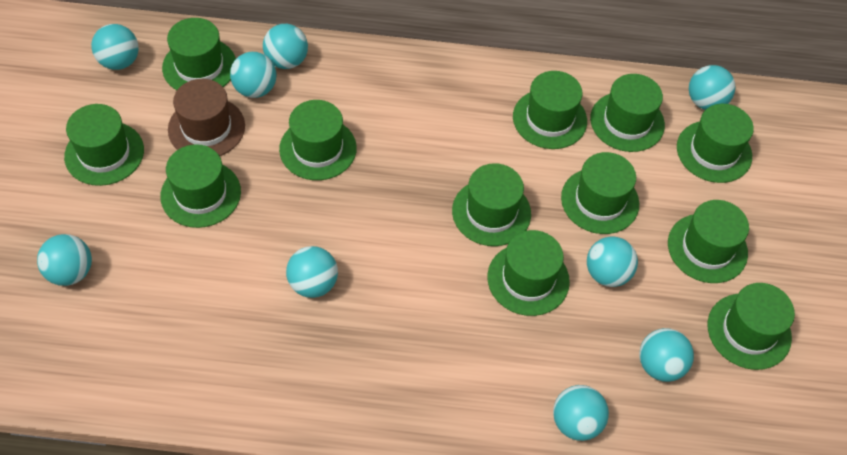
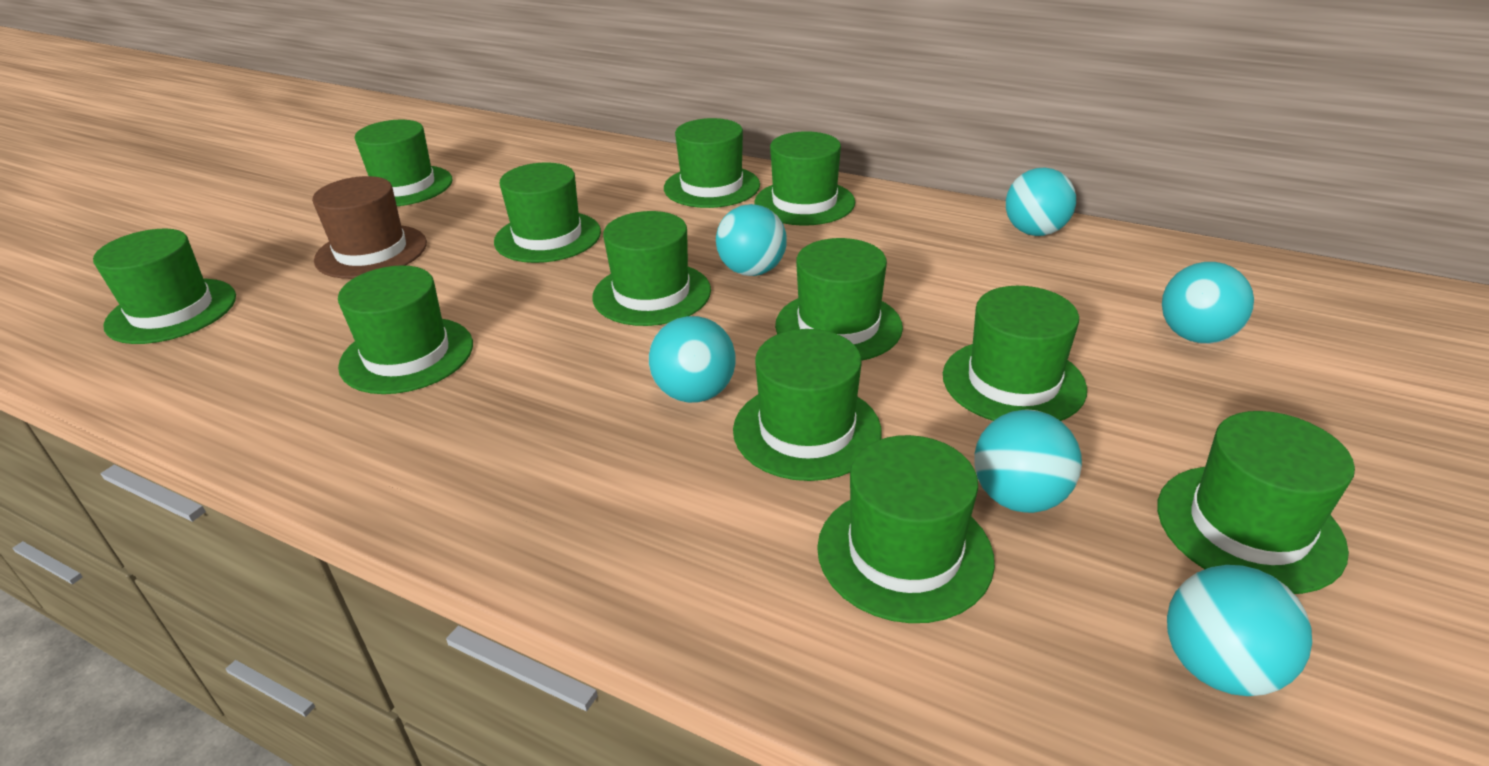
turquoise ball: 9 -> 6

